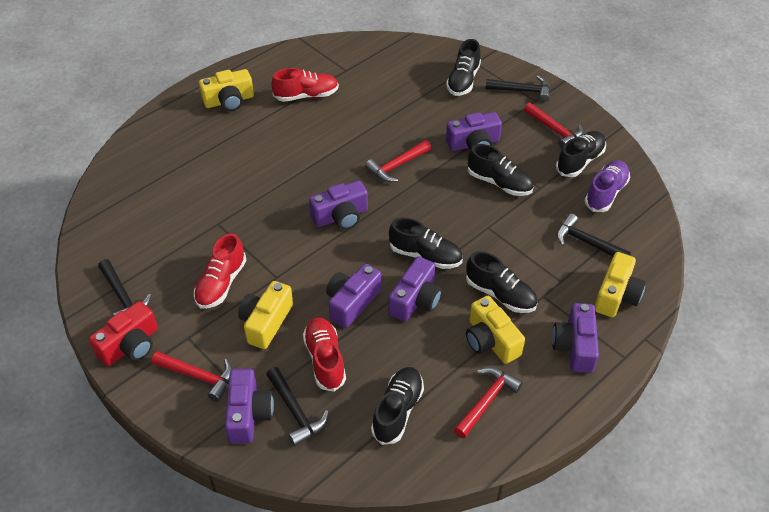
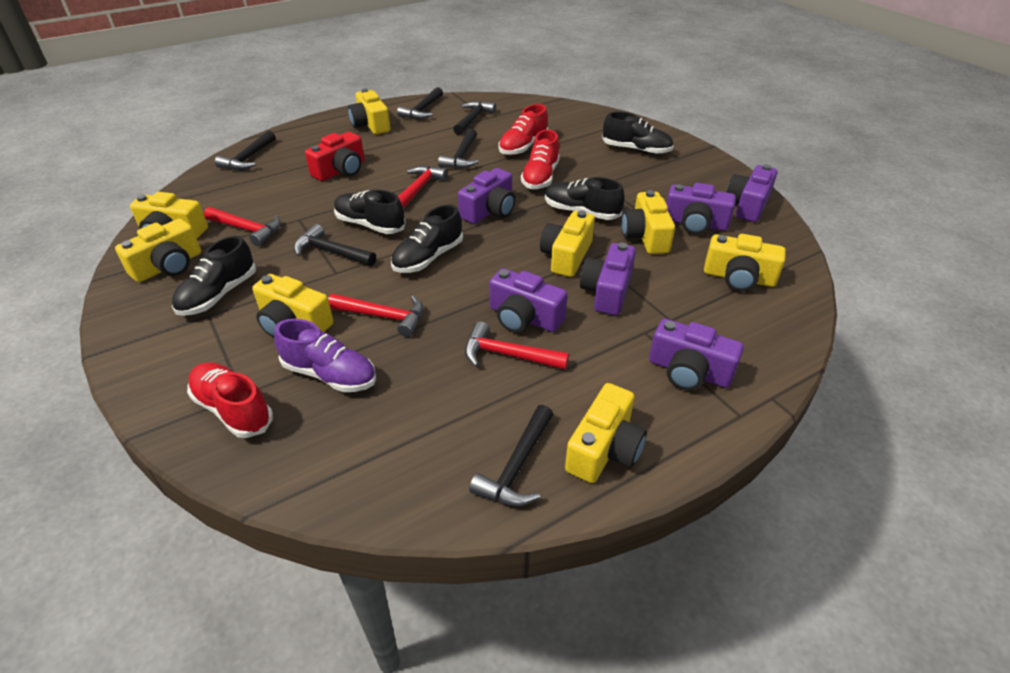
black hammer: 4 -> 6
black shoe: 6 -> 5
yellow camera: 4 -> 8

